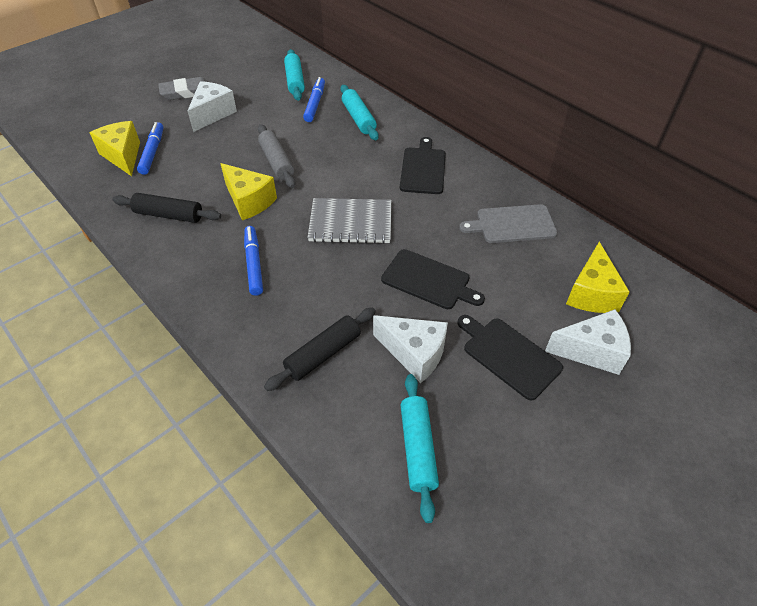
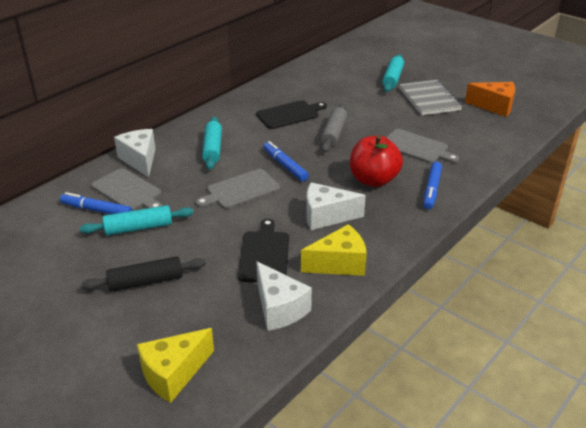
black cutting board: 3 -> 2
black rolling pin: 2 -> 1
grey cutting board: 1 -> 3
grey eraser: 1 -> 0
orange cheese: 0 -> 1
red apple: 0 -> 1
yellow cheese: 3 -> 2

